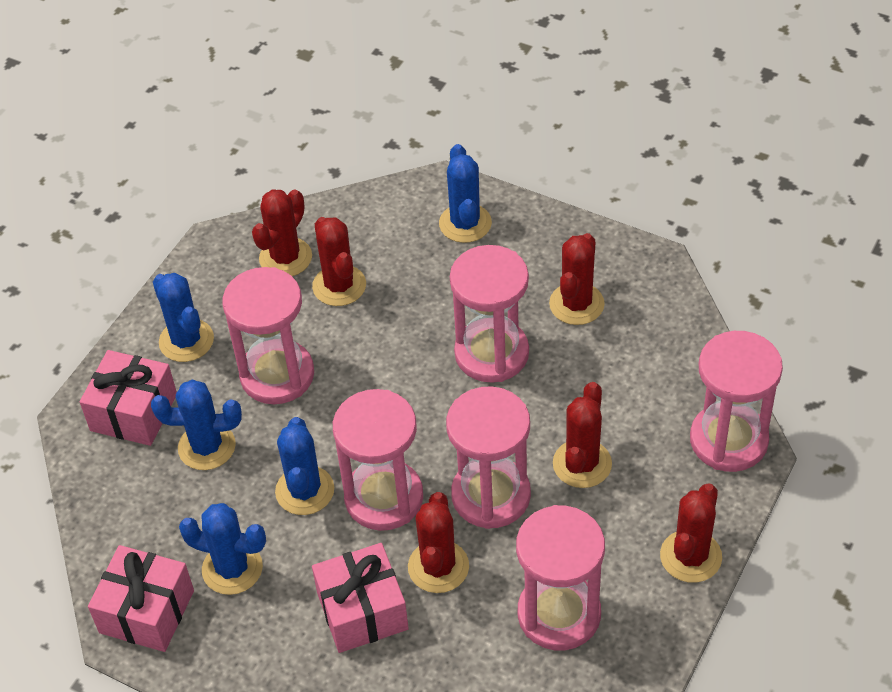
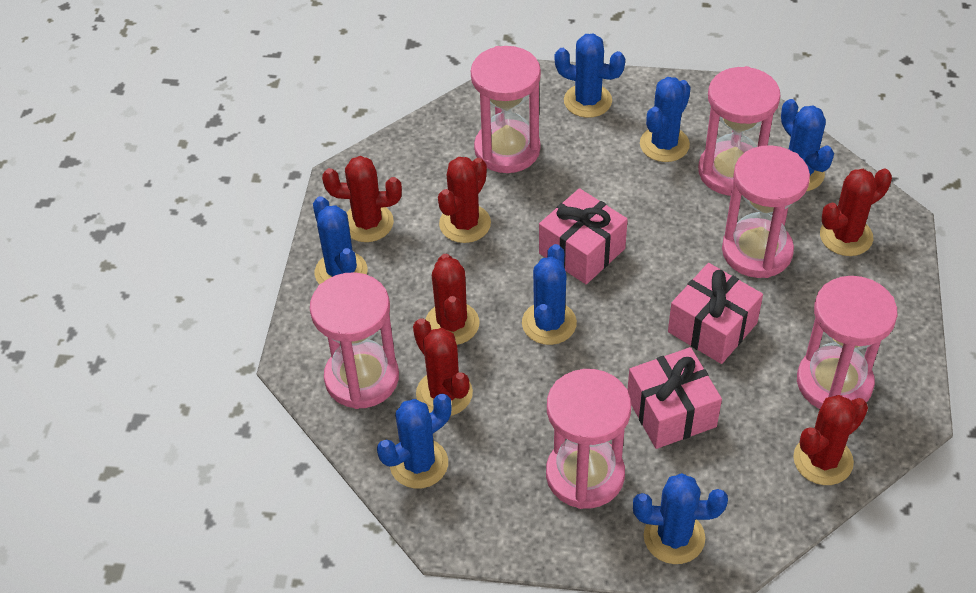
blue cactus: 5 -> 7

